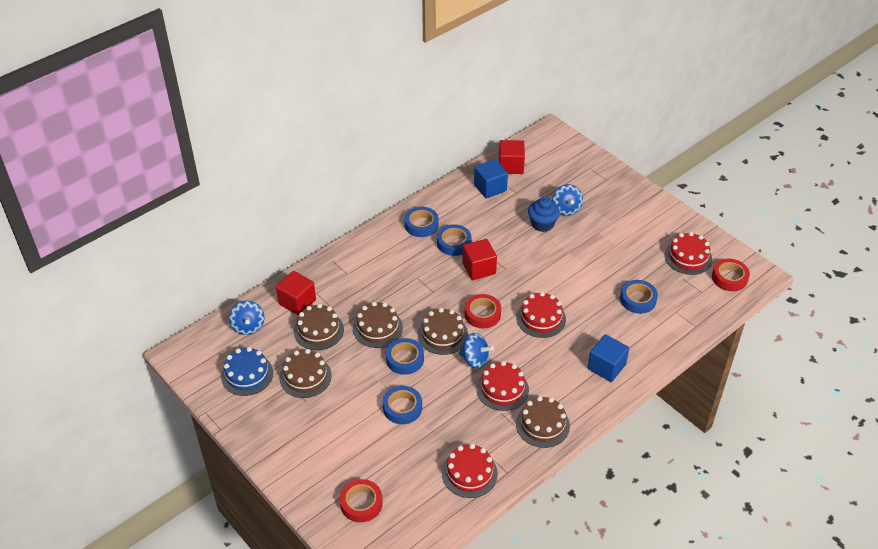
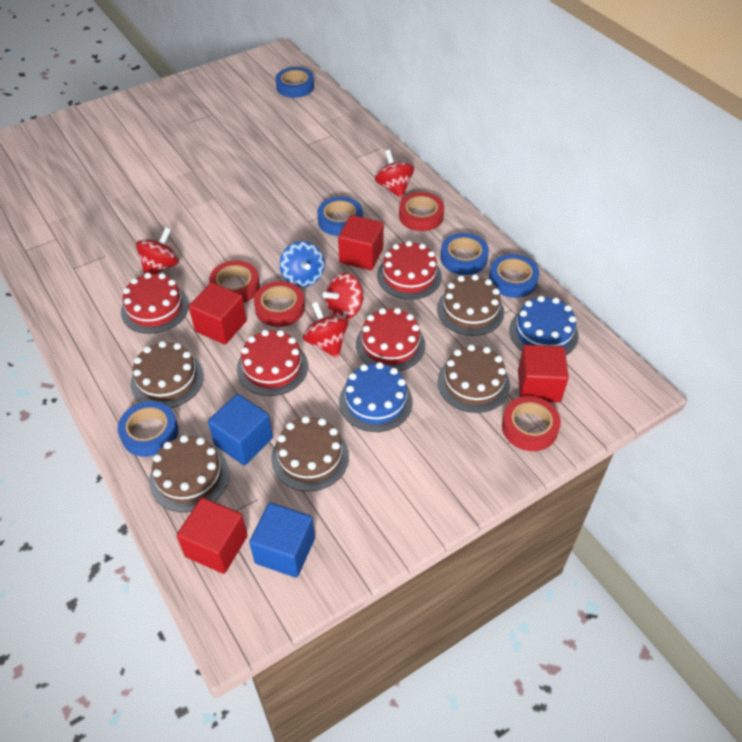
blue cake: 1 -> 2
blue cupcake: 1 -> 0
blue spinning top: 3 -> 1
red cube: 3 -> 4
red spinning top: 0 -> 4
red tape: 3 -> 4

